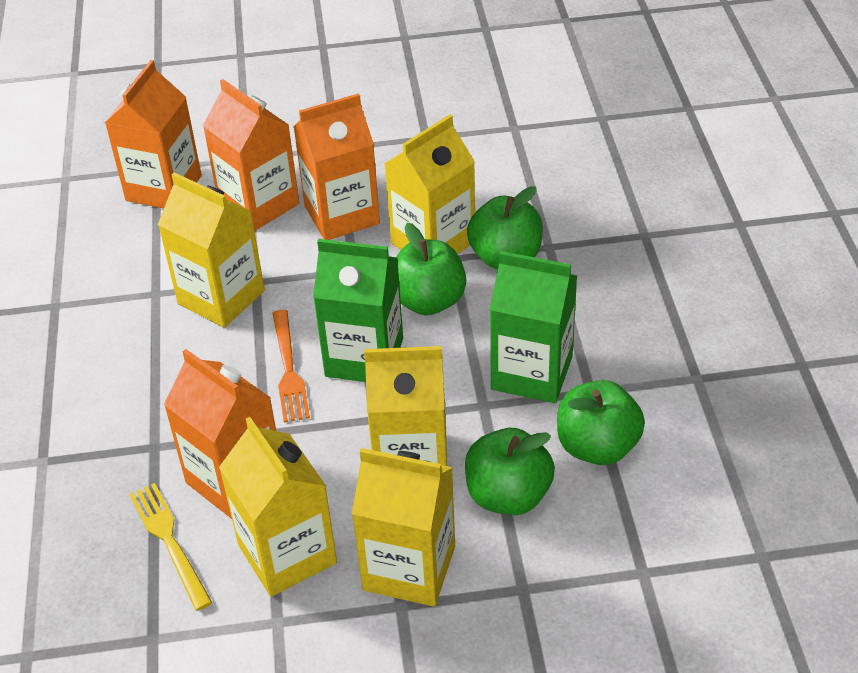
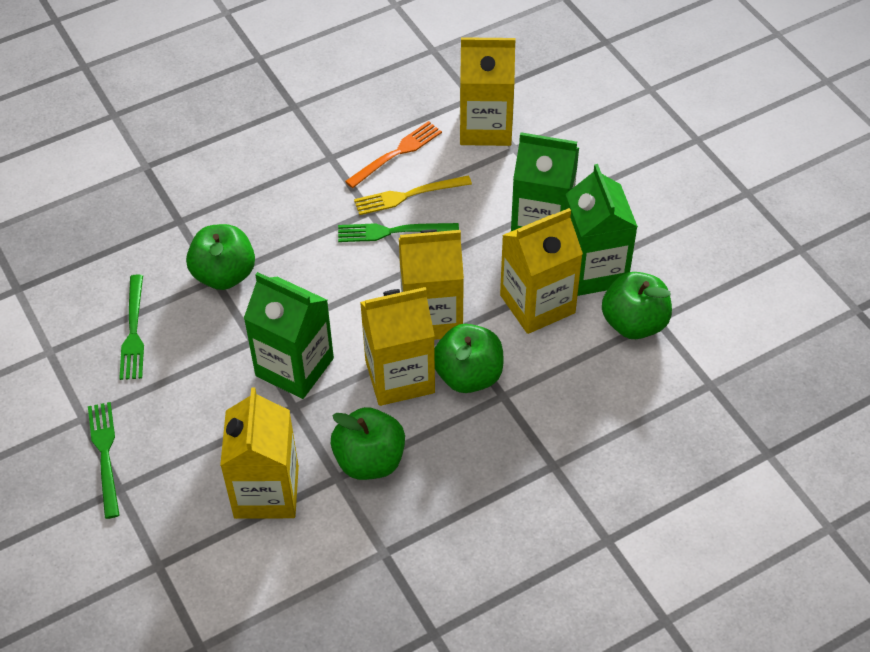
green carton: 2 -> 3
green fork: 0 -> 3
orange carton: 4 -> 0

